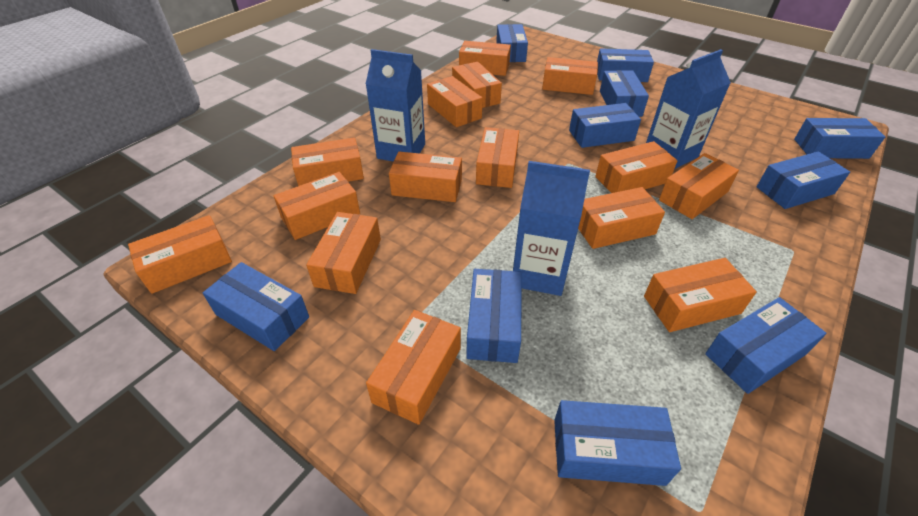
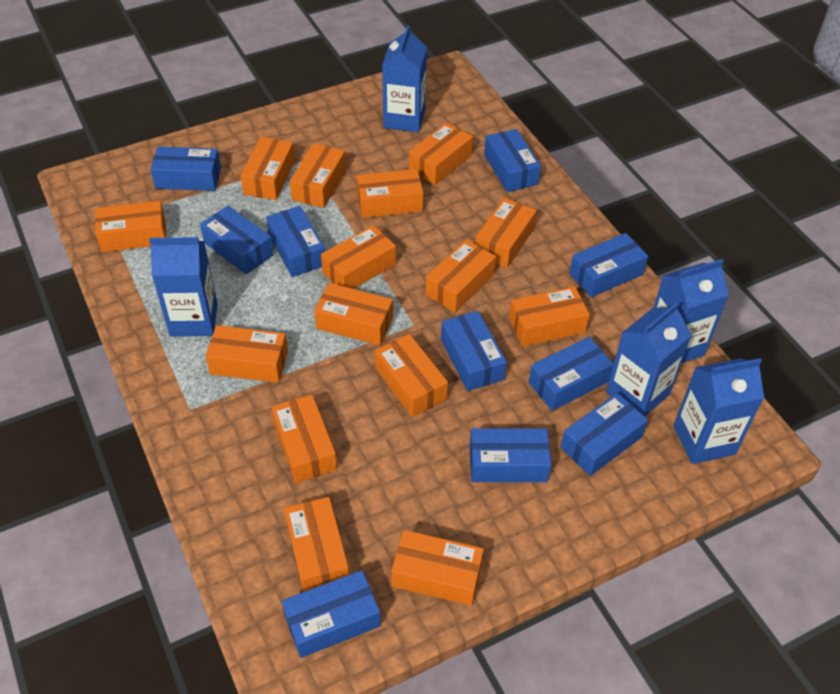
blue carton: 3 -> 5

